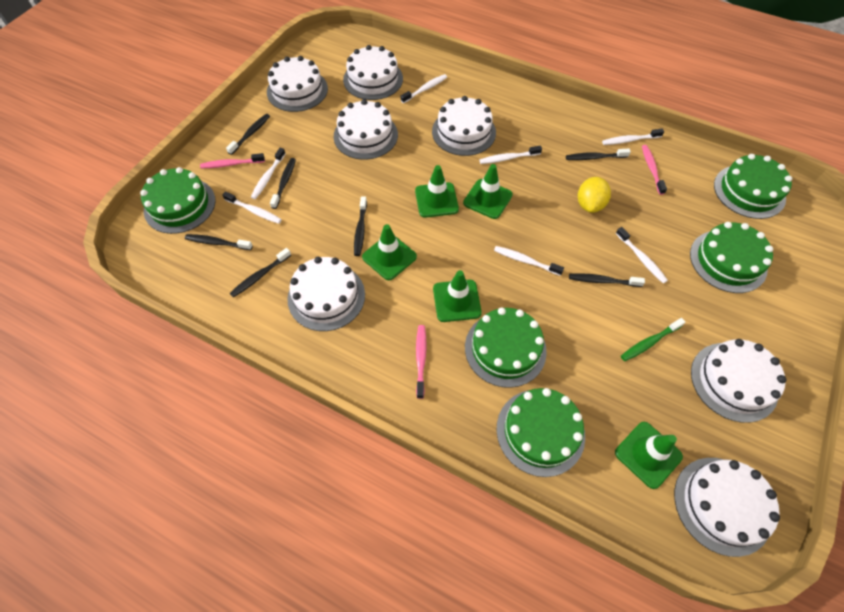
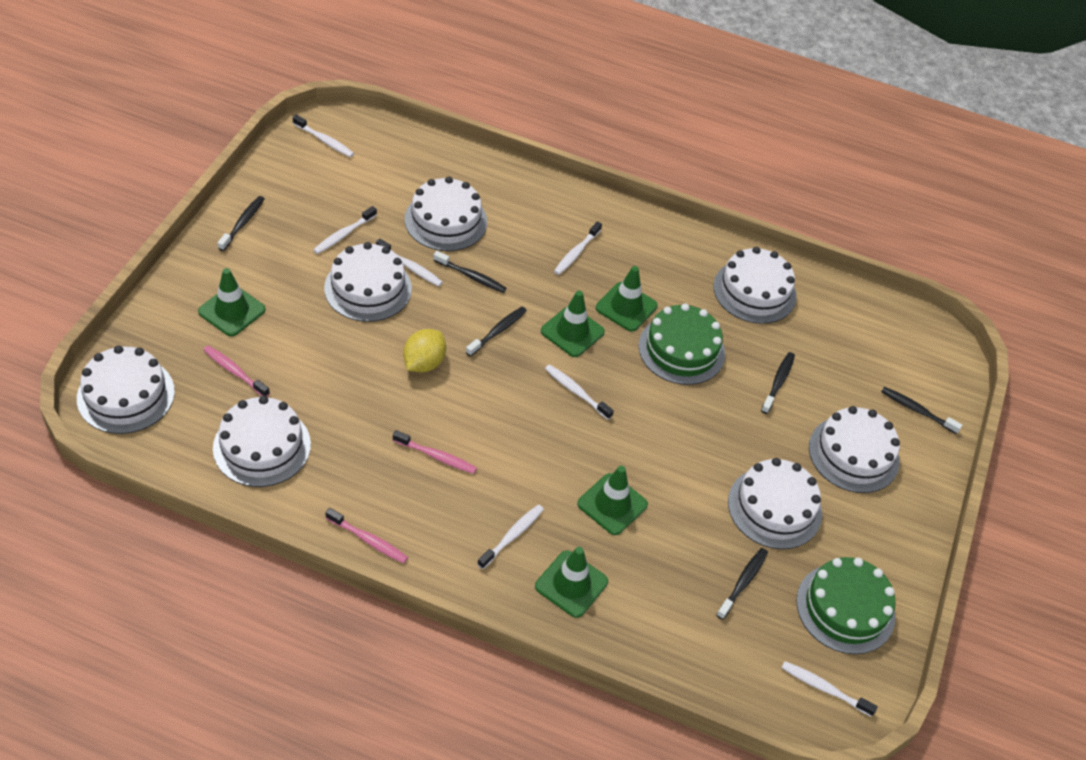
black toothbrush: 7 -> 6
green cake: 5 -> 2
green toothbrush: 1 -> 0

